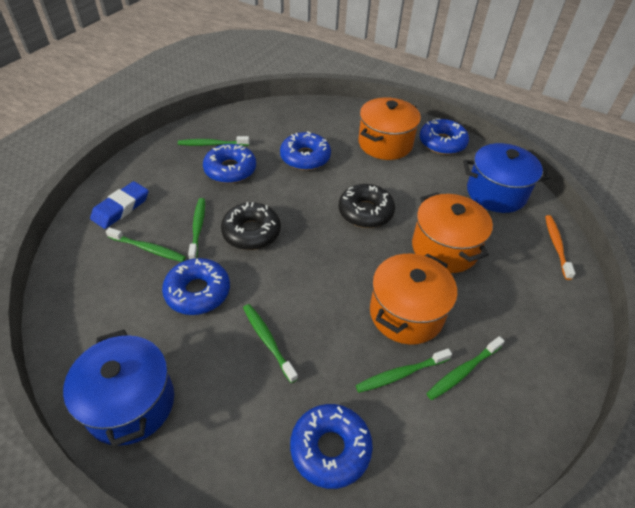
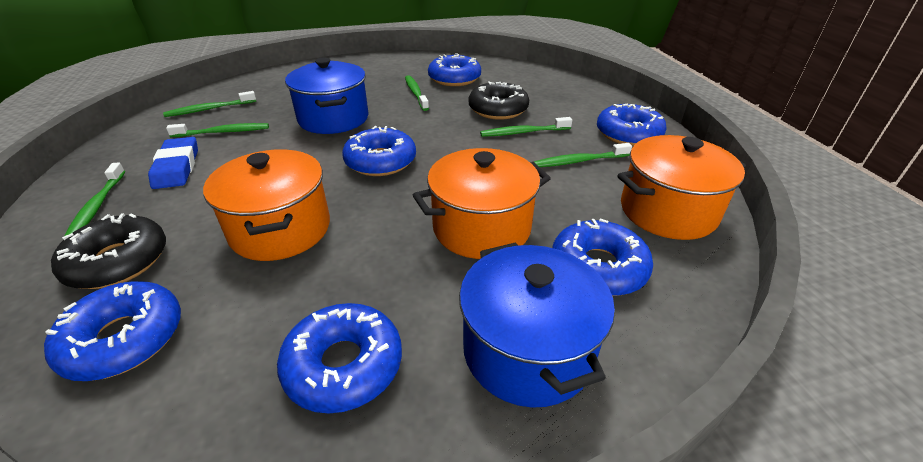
blue donut: 5 -> 6
orange toothbrush: 1 -> 0

